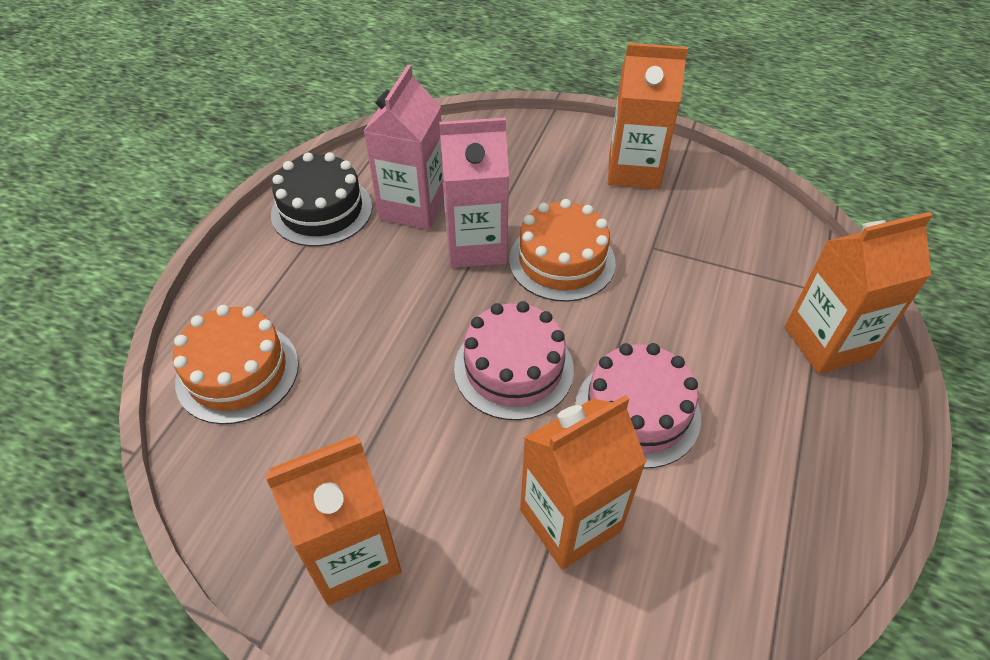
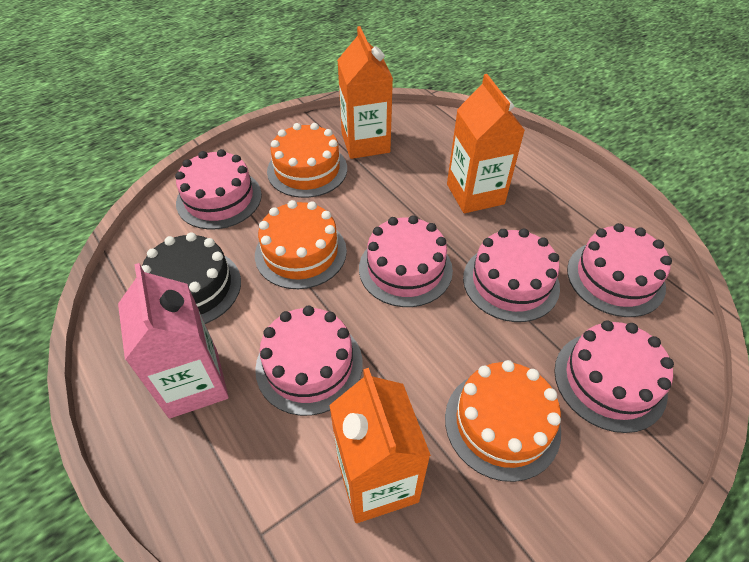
orange cake: 2 -> 3
orange carton: 4 -> 3
pink cake: 2 -> 6
pink carton: 2 -> 1

